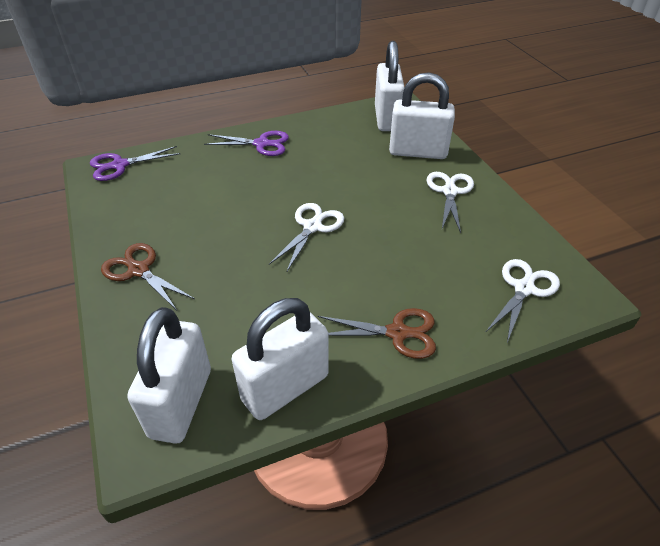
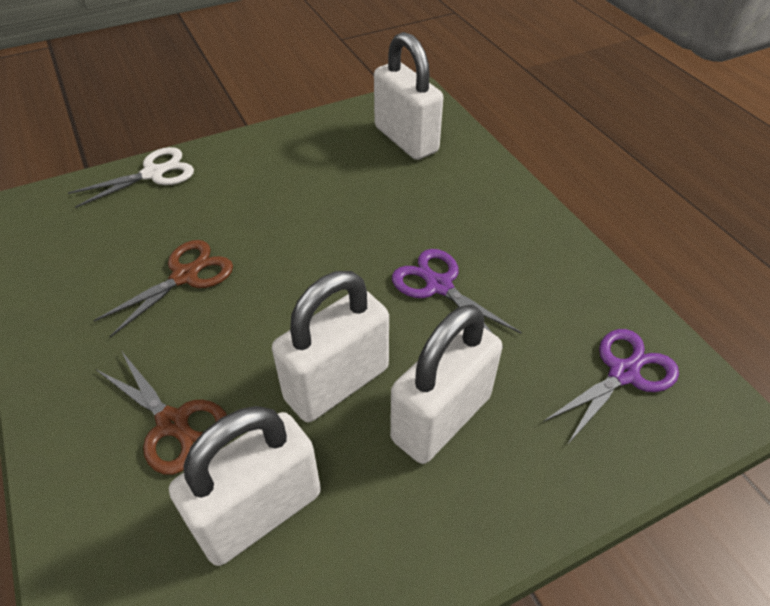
white scissors: 3 -> 1

